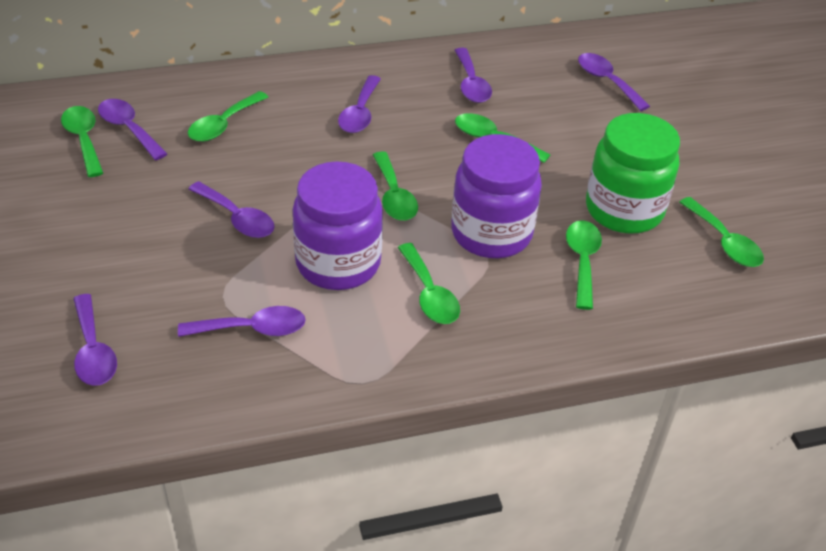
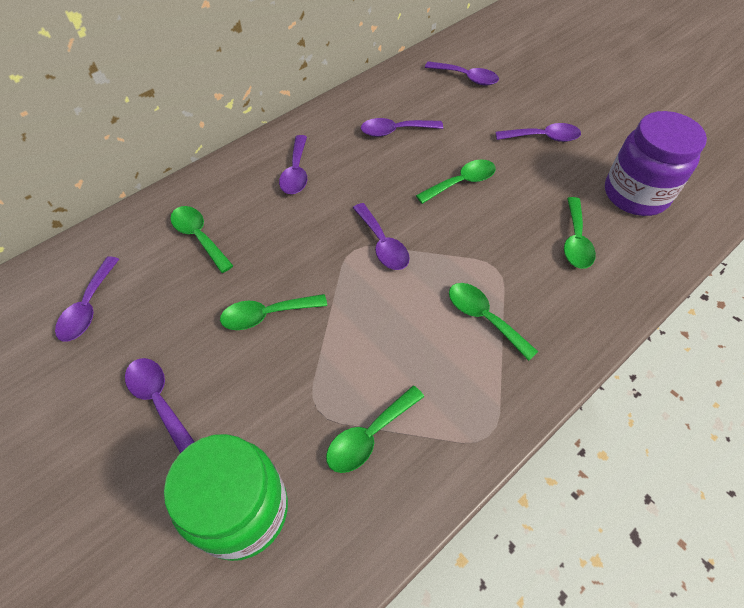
green spoon: 7 -> 6
purple jar: 2 -> 1

